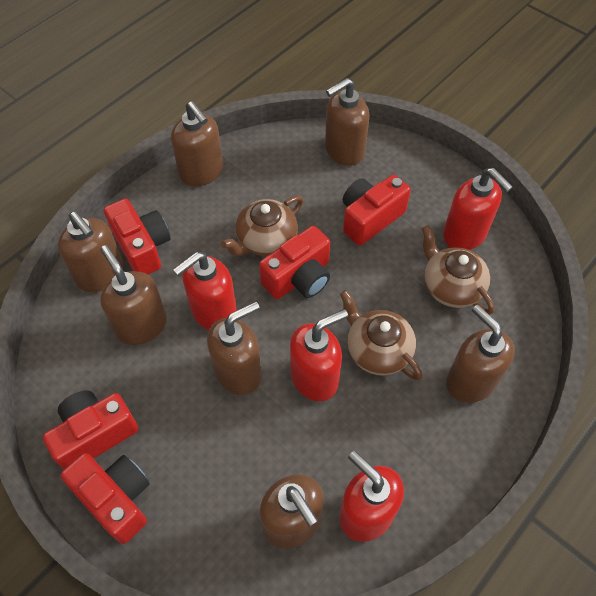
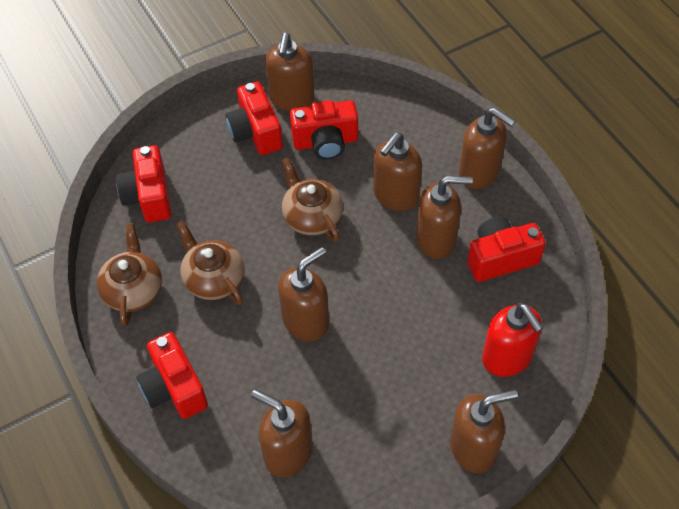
red soap dispenser: 4 -> 1

